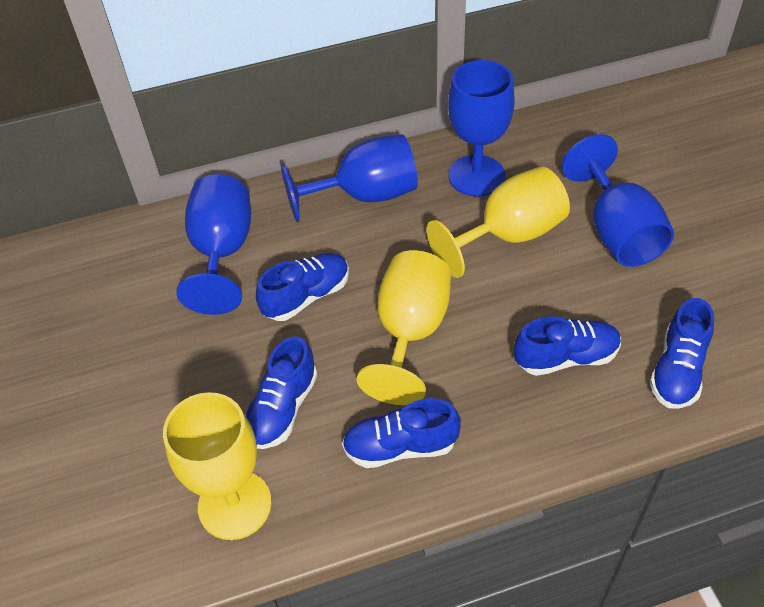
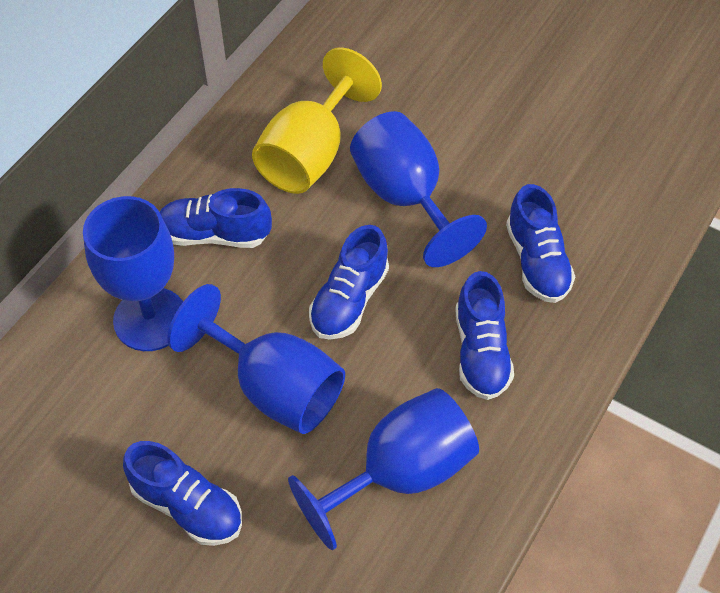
yellow goblet: 3 -> 1

